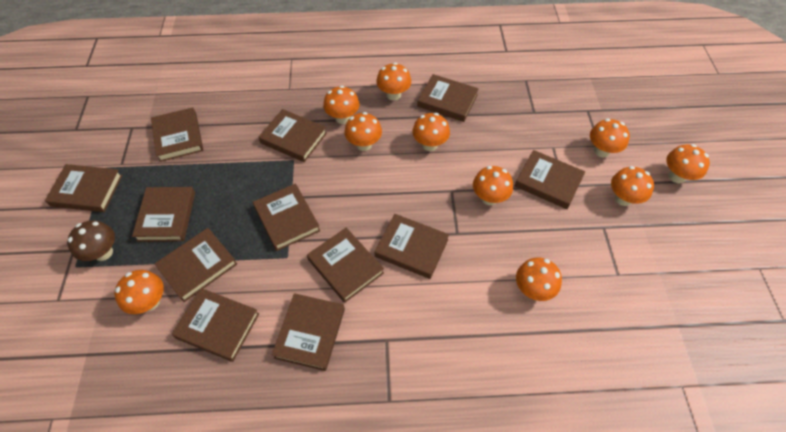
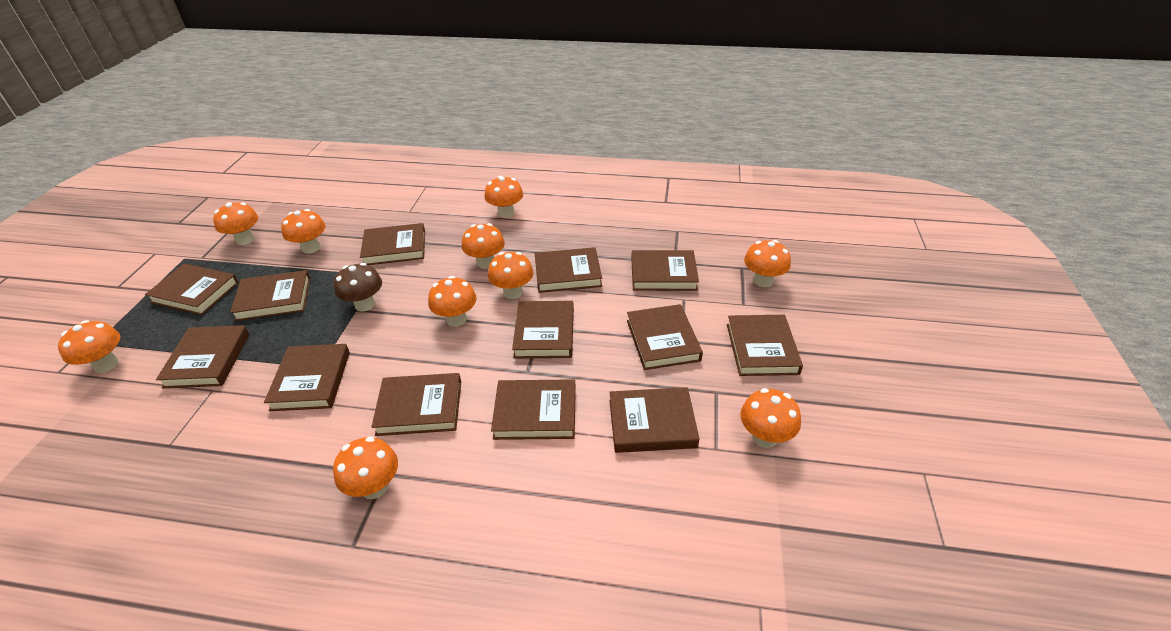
brown book: 12 -> 13

